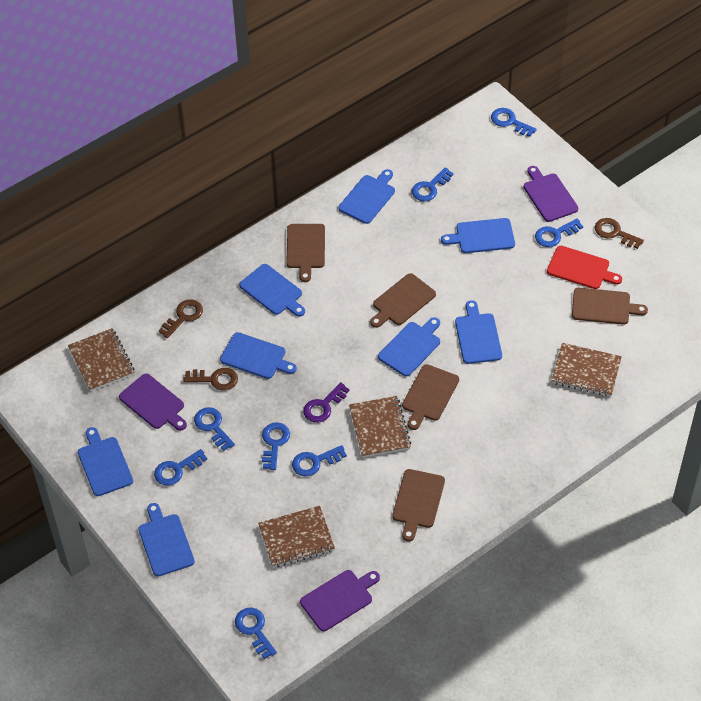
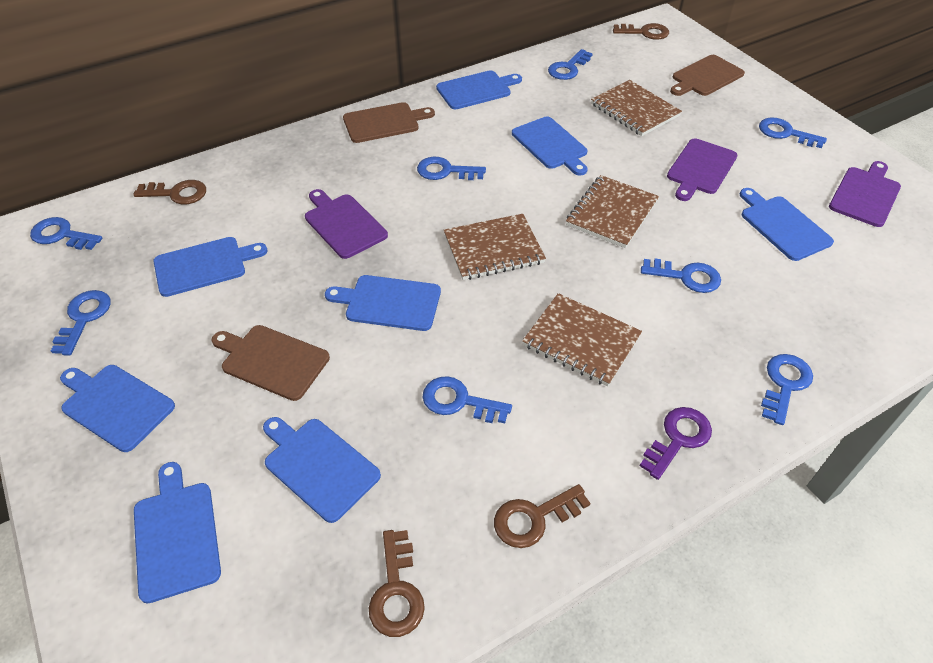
brown cutting board: 5 -> 3
brown key: 3 -> 4
red cutting board: 1 -> 0

